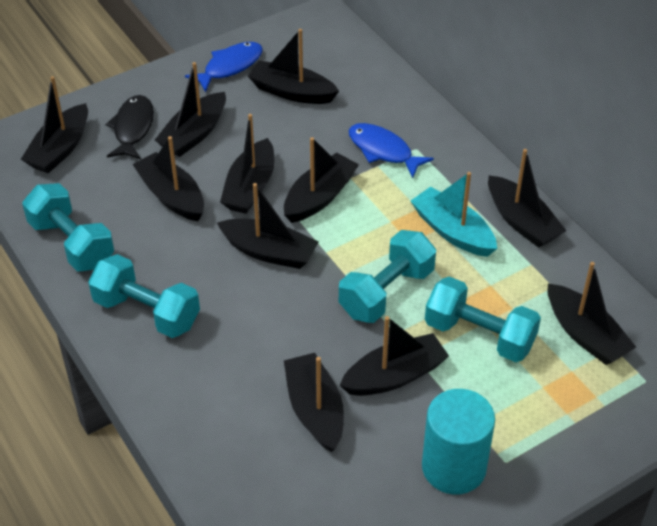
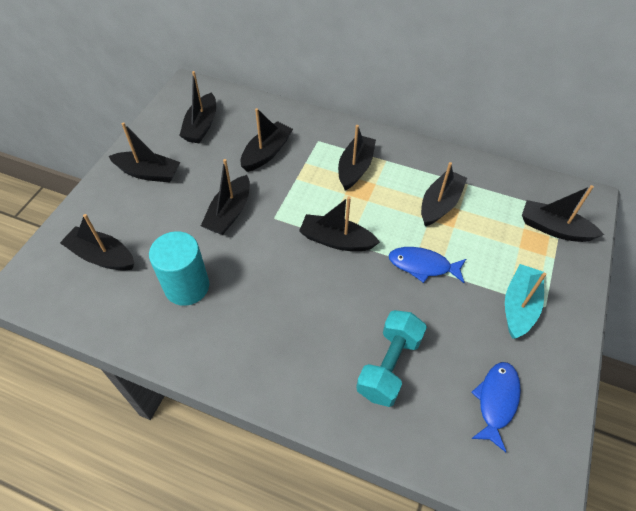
black boat: 11 -> 9
black fish: 1 -> 0
turquoise dumbbell: 4 -> 1

